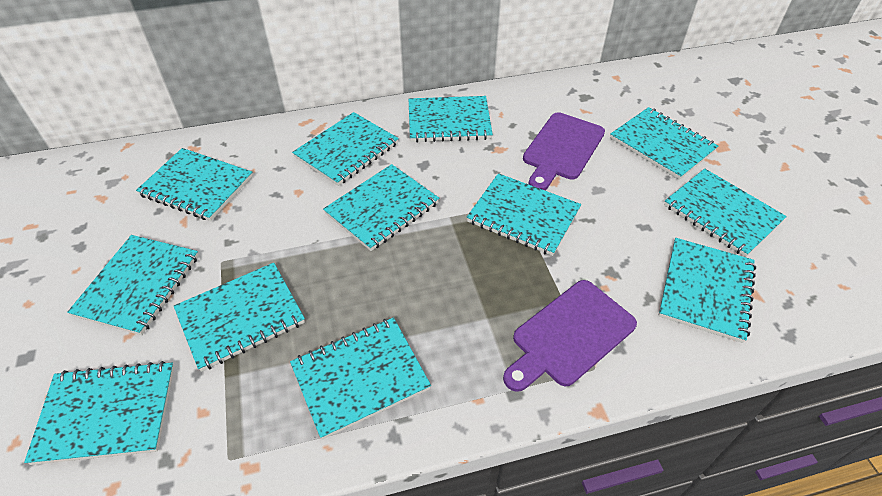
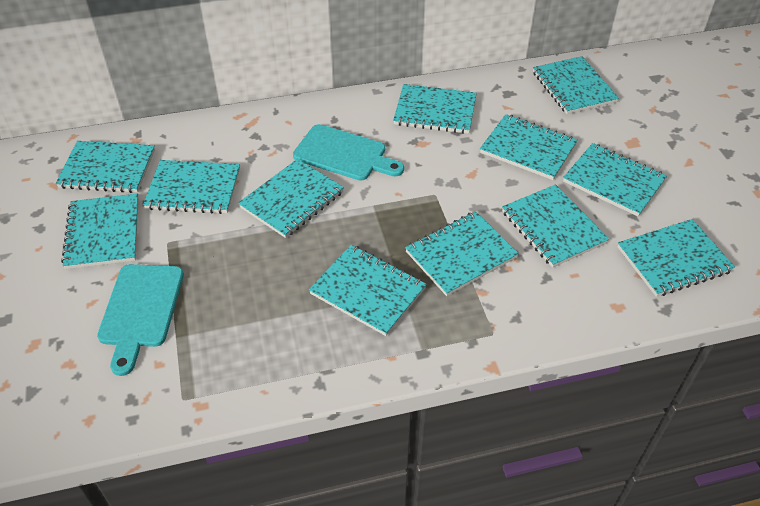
purple cutting board: 2 -> 0
turquoise cutting board: 0 -> 2

